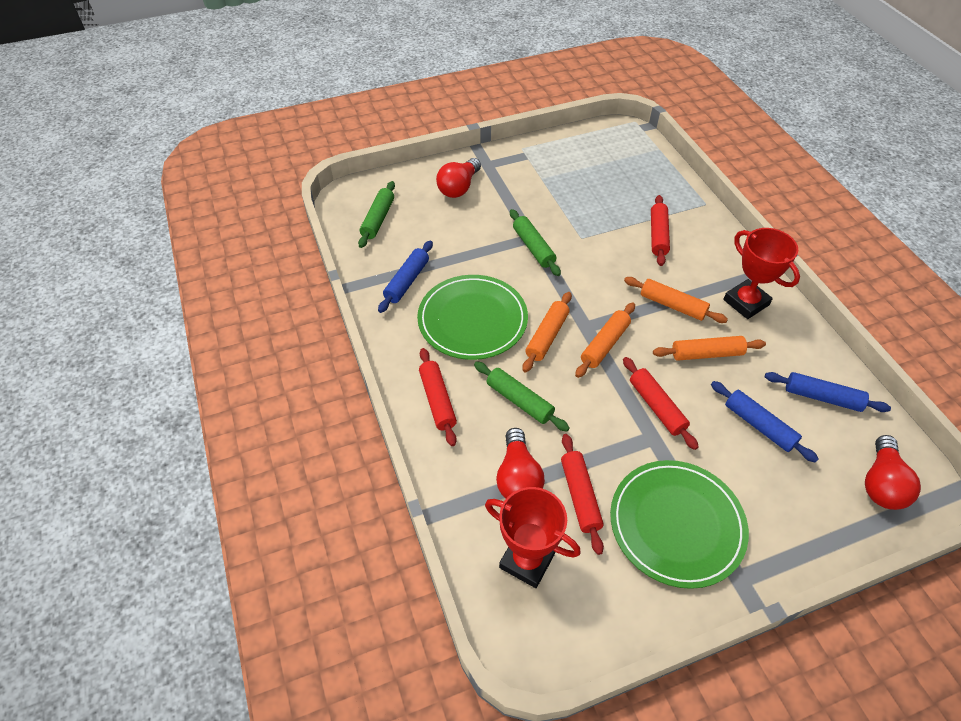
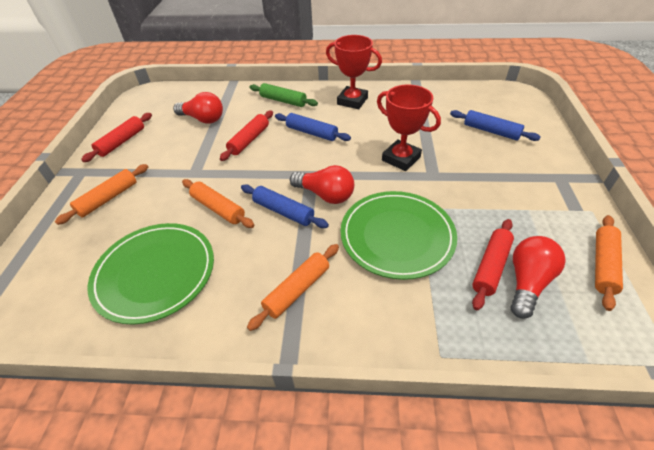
green rolling pin: 3 -> 1
red rolling pin: 4 -> 3

